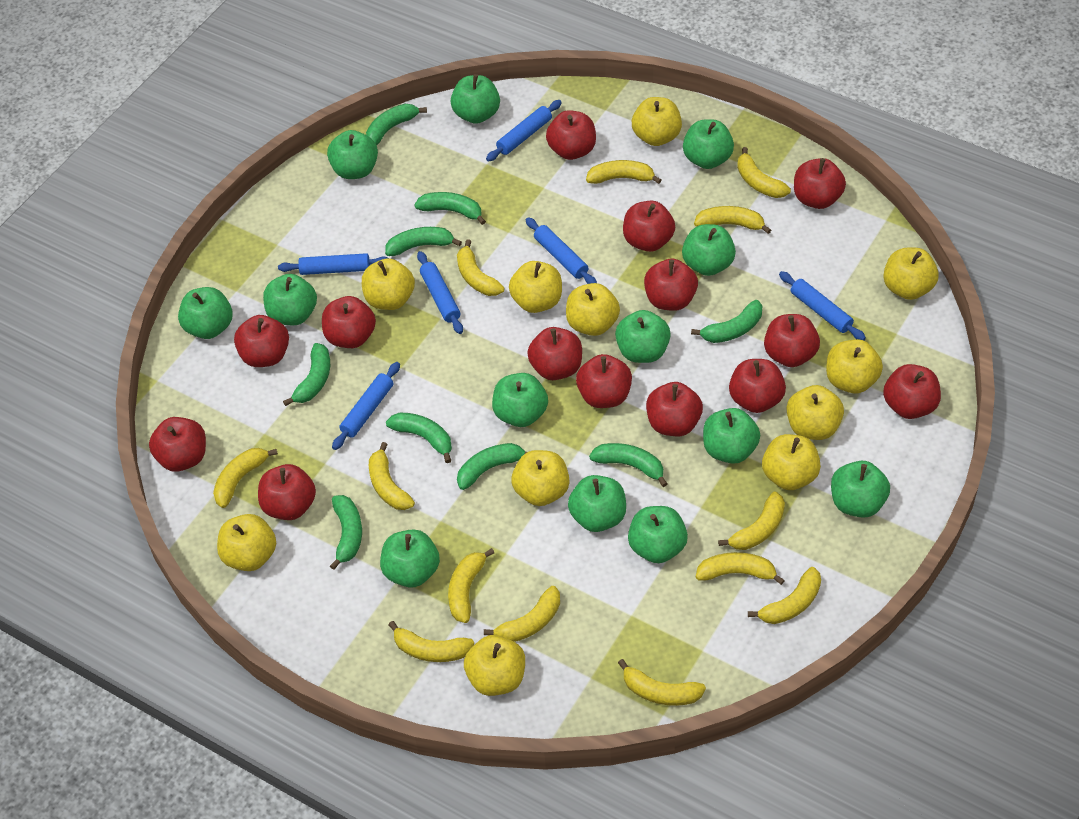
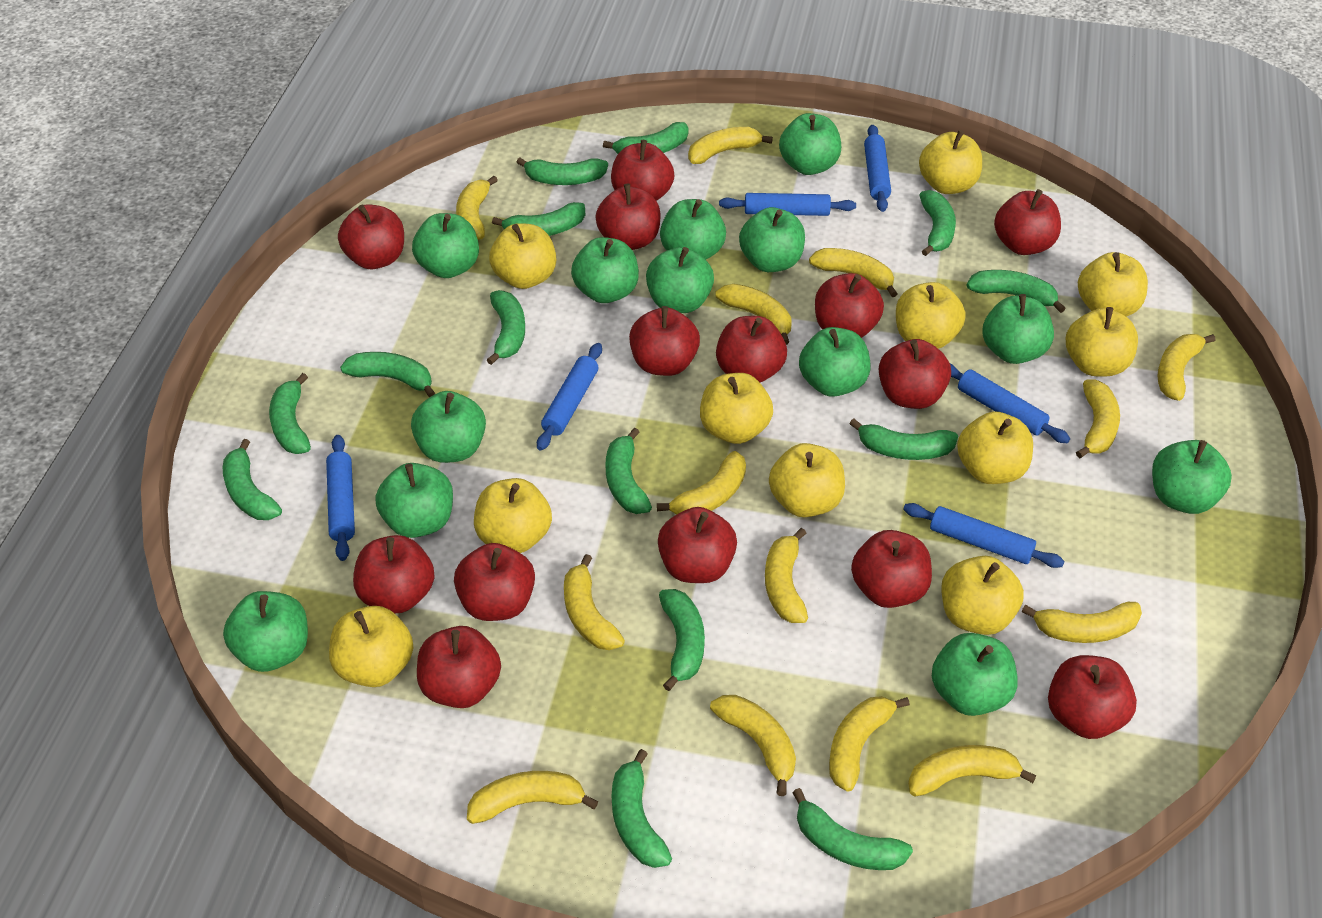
green banana: 9 -> 14
yellow banana: 13 -> 14

